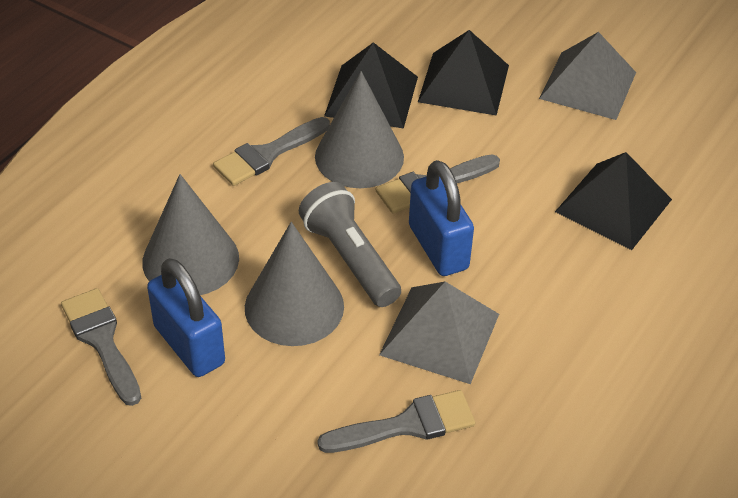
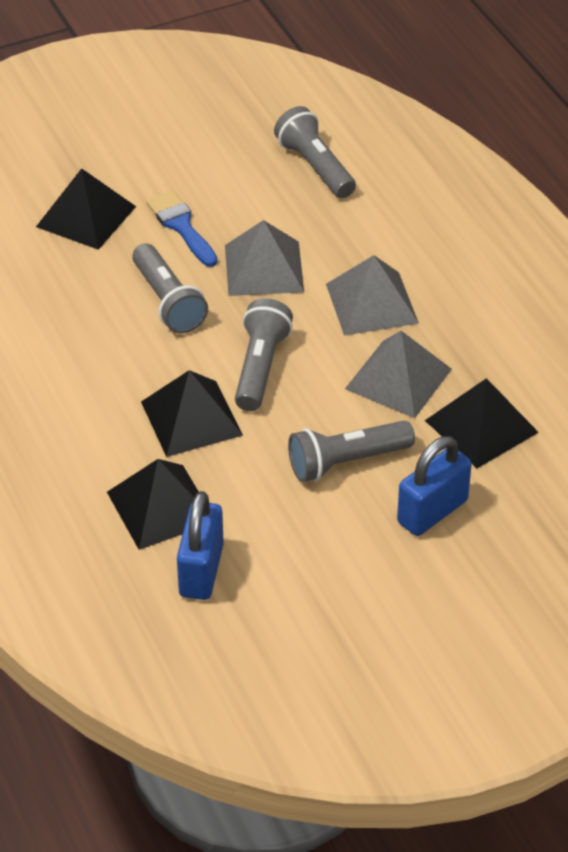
black pyramid: 3 -> 4
blue brush: 0 -> 1
grey brush: 4 -> 0
grey cone: 3 -> 0
grey flashlight: 1 -> 4
grey pyramid: 2 -> 3

